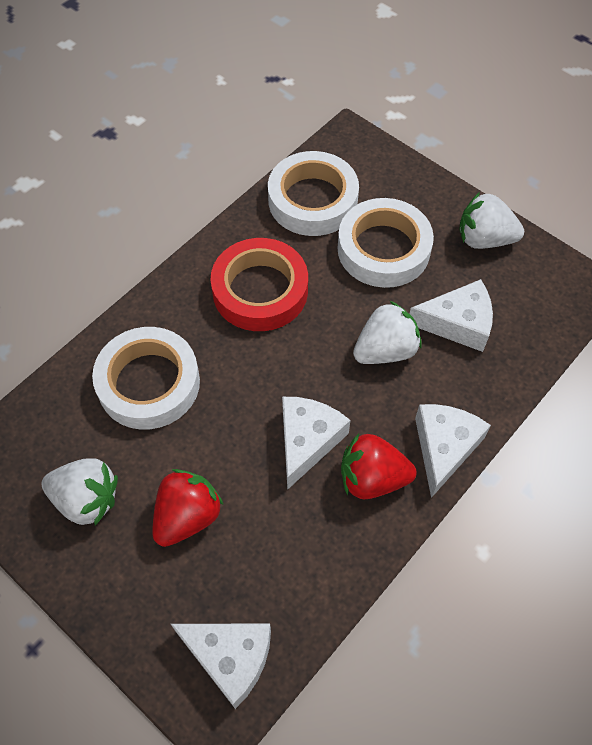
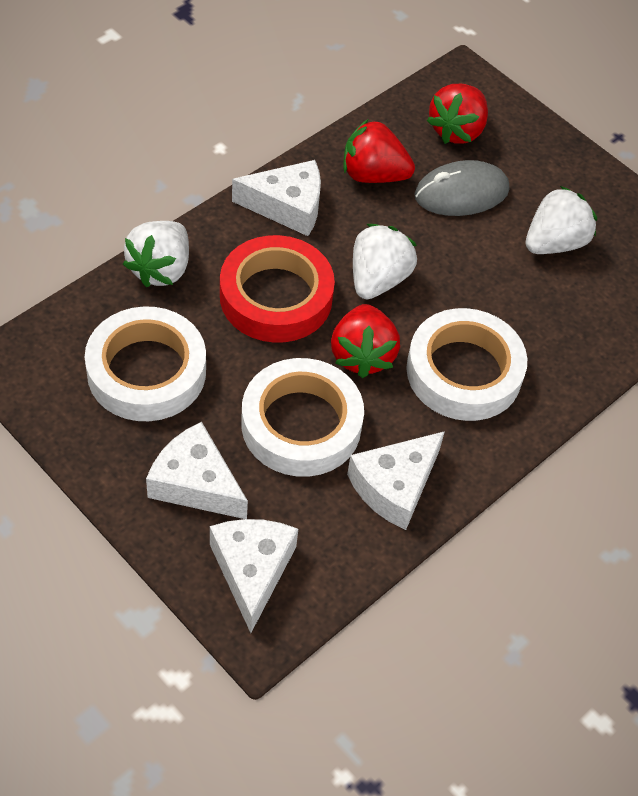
grey mouse: 0 -> 1
red strawberry: 2 -> 3

